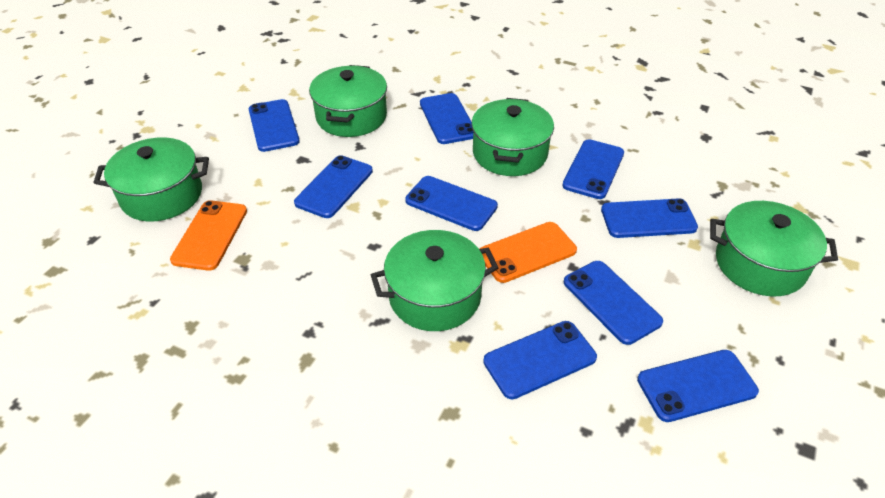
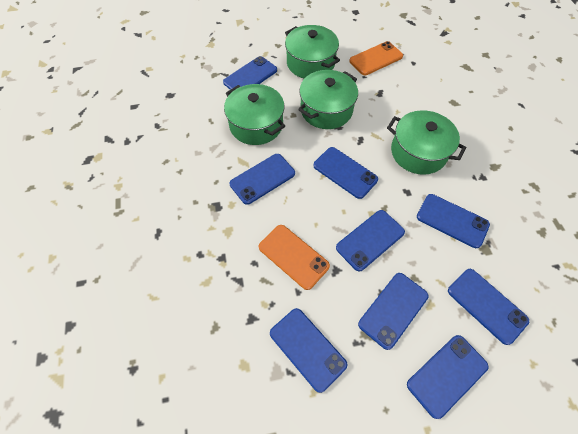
green pot: 5 -> 4

